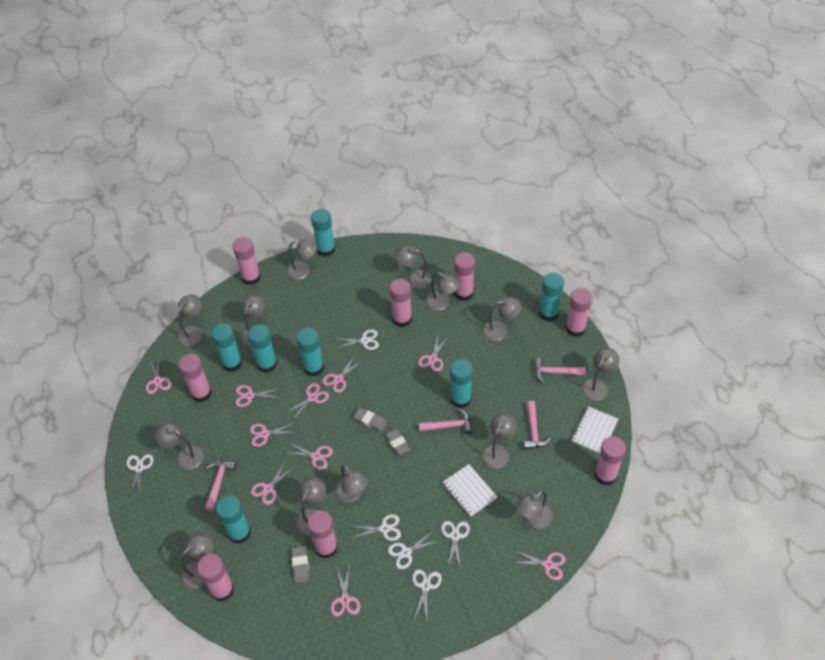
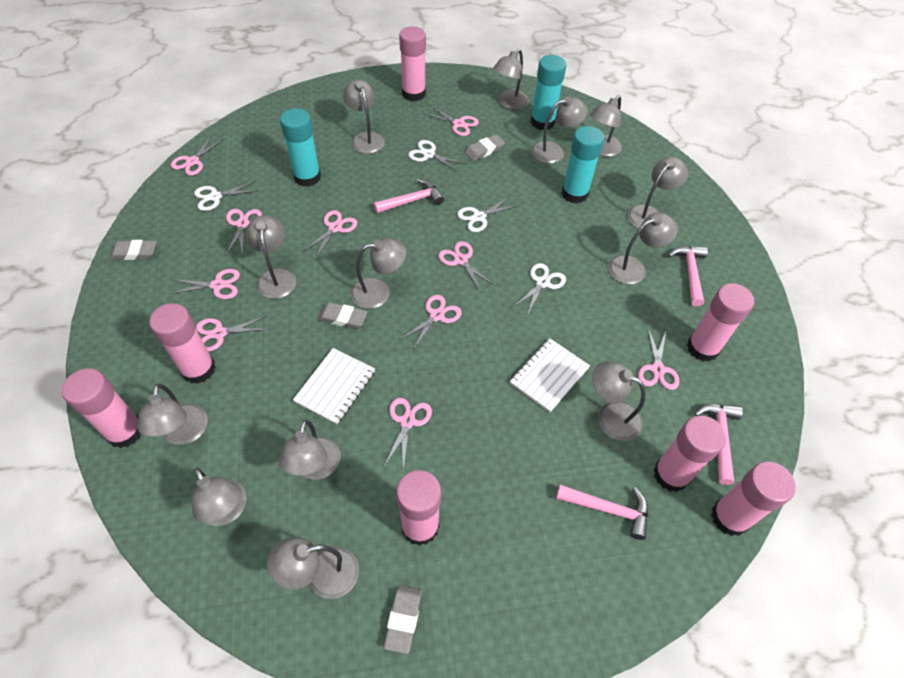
grey eraser: 3 -> 4
pink glue stick: 8 -> 7
turquoise glue stick: 7 -> 3
white scissors: 6 -> 4

